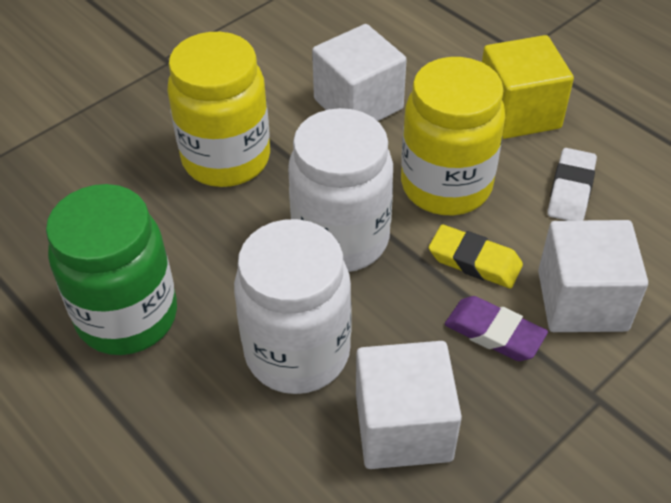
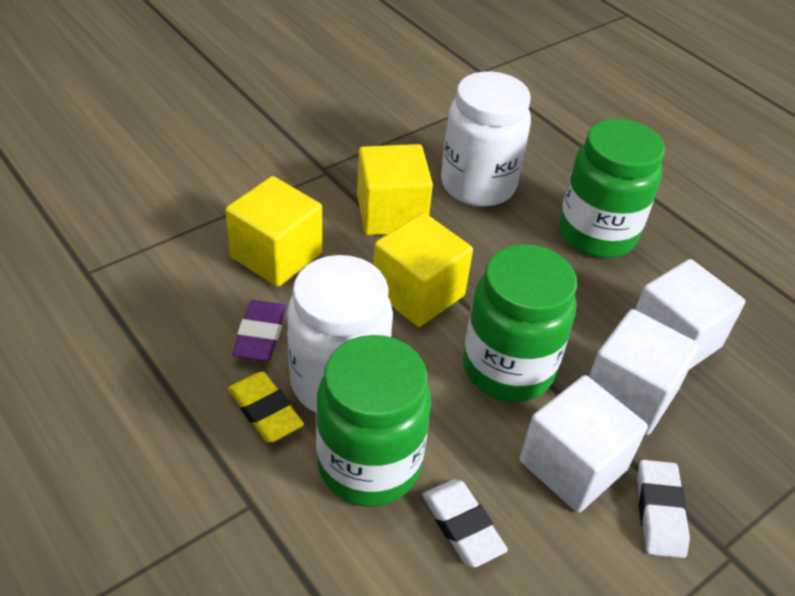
green jar: 1 -> 3
white eraser: 1 -> 2
yellow cube: 1 -> 3
yellow jar: 2 -> 0

